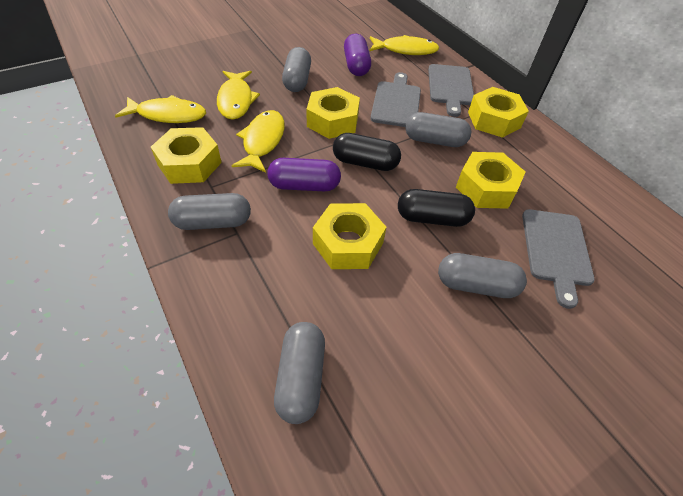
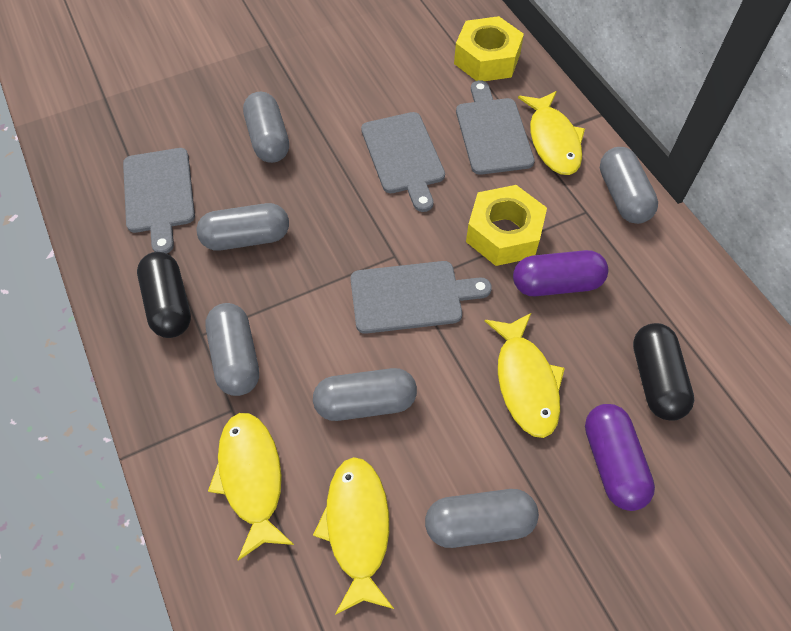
grey capsule: 5 -> 6
grey cutting board: 3 -> 4
yellow nut: 5 -> 2

